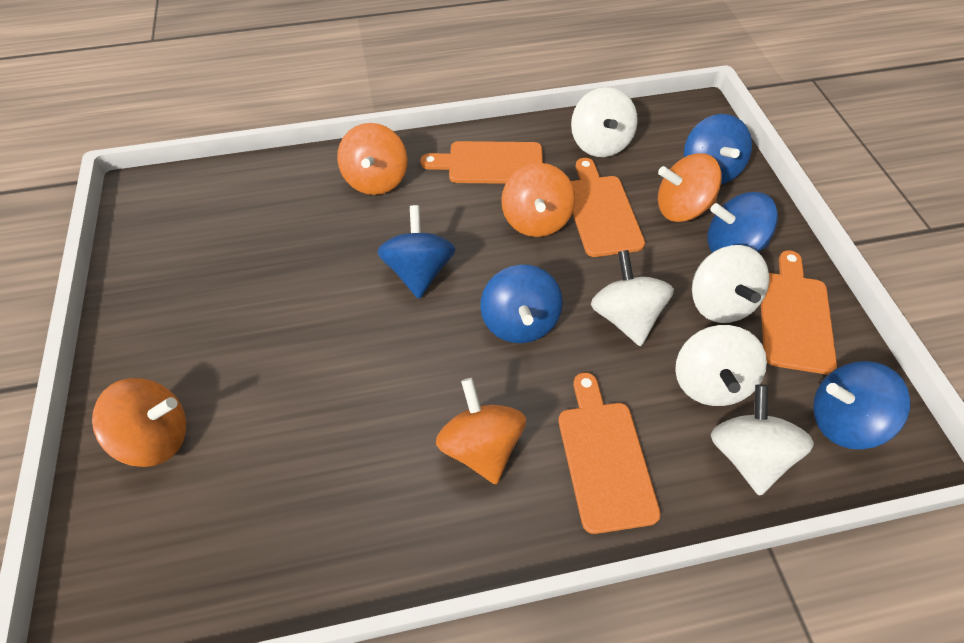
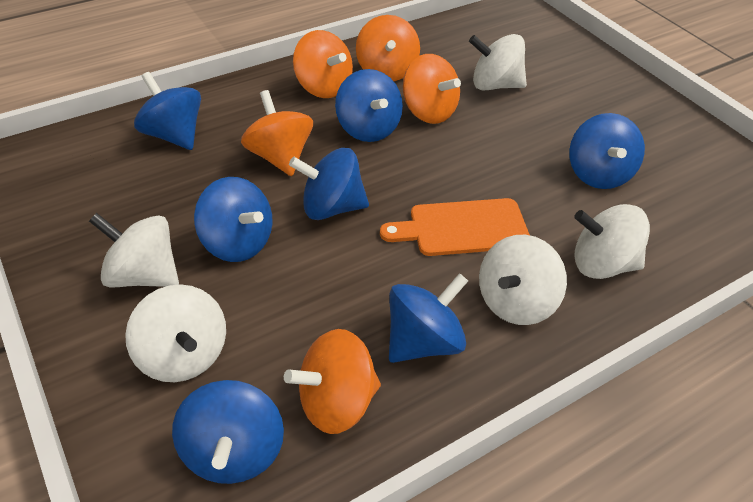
blue spinning top: 5 -> 7
orange cutting board: 4 -> 1

